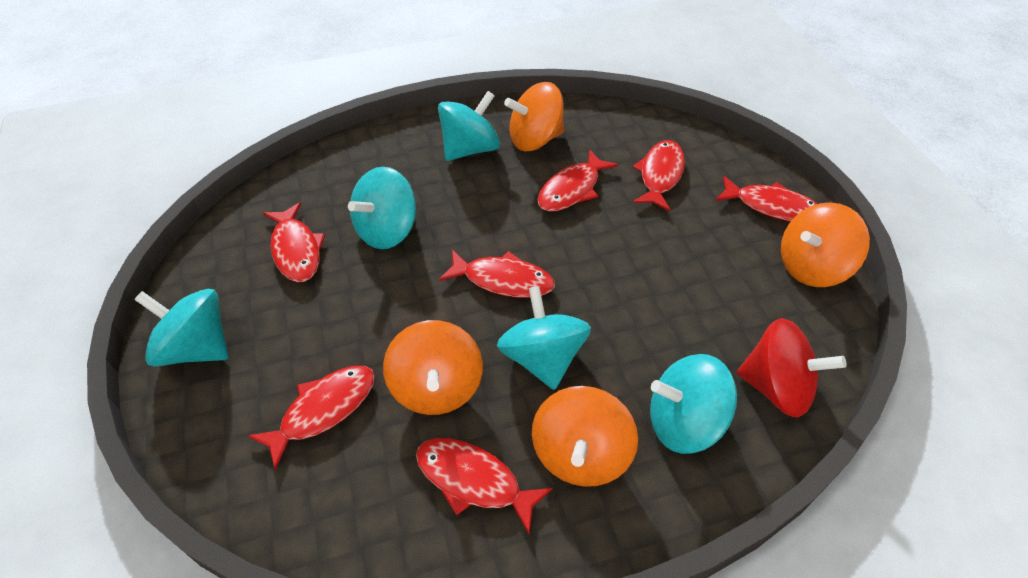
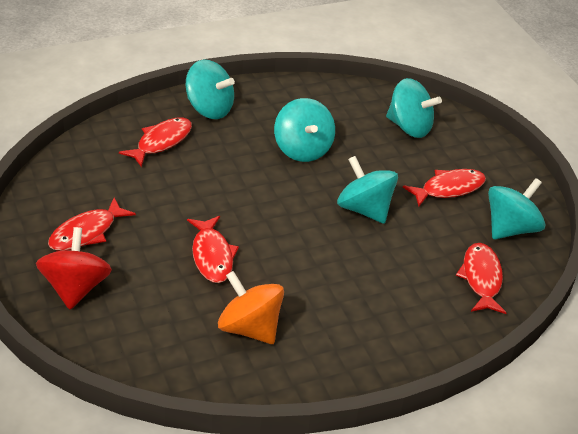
orange spinning top: 4 -> 1
red fish: 7 -> 5

